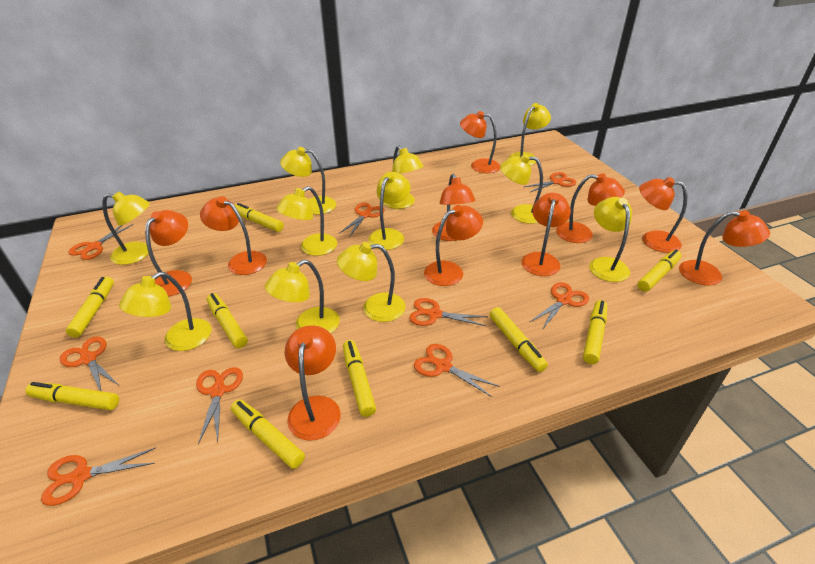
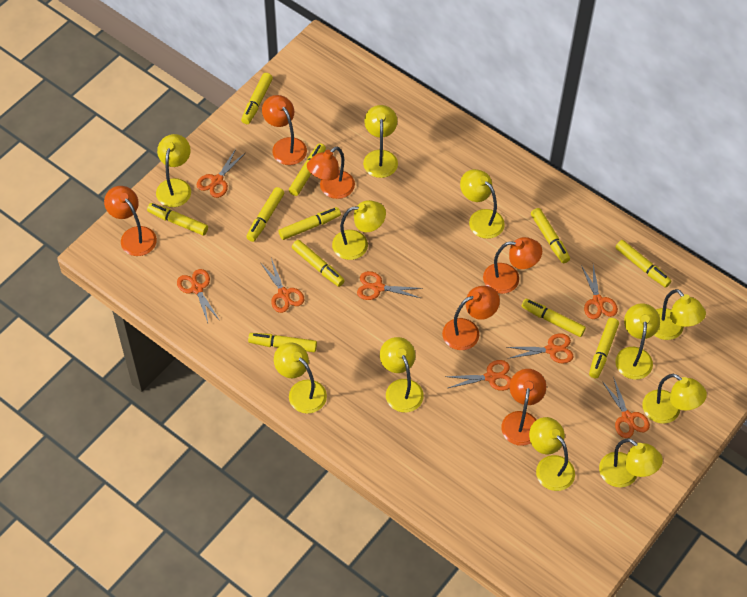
orange lamp: 10 -> 6
orange scissors: 9 -> 8
yellow marker: 9 -> 11

